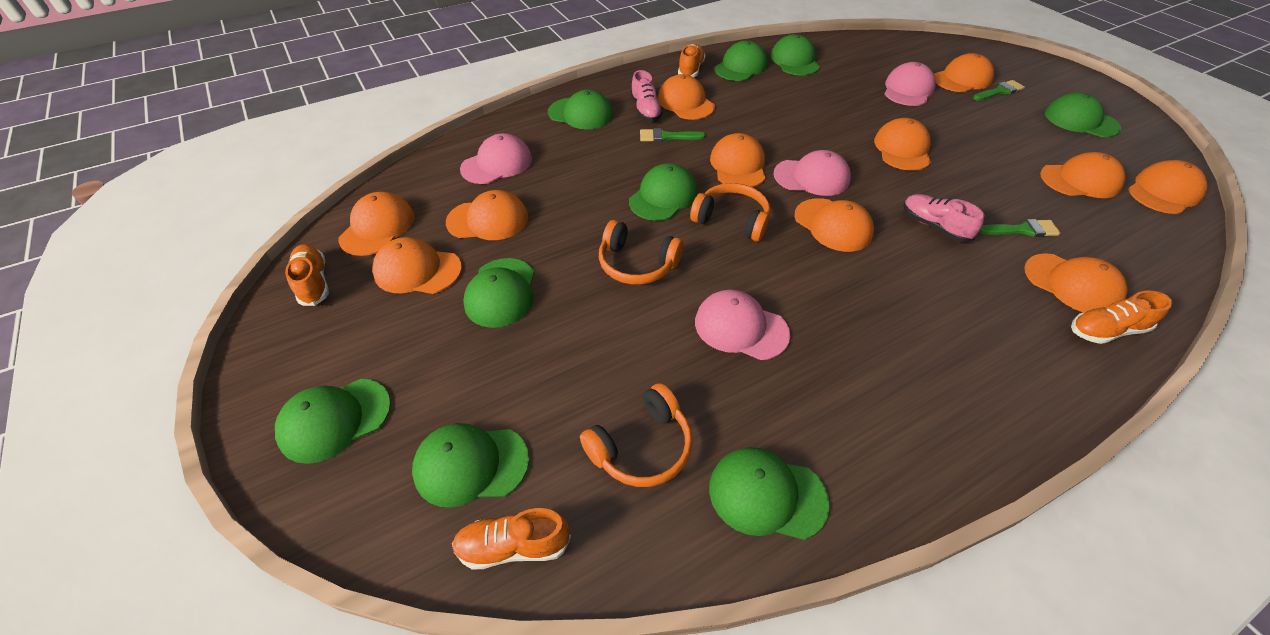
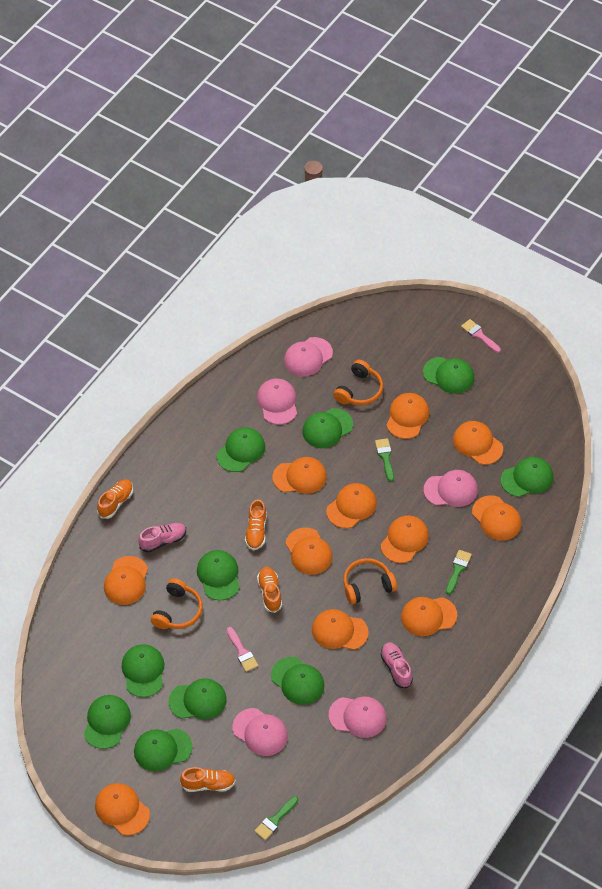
green cap: 9 -> 10
pink brush: 0 -> 2
pink cap: 4 -> 5

